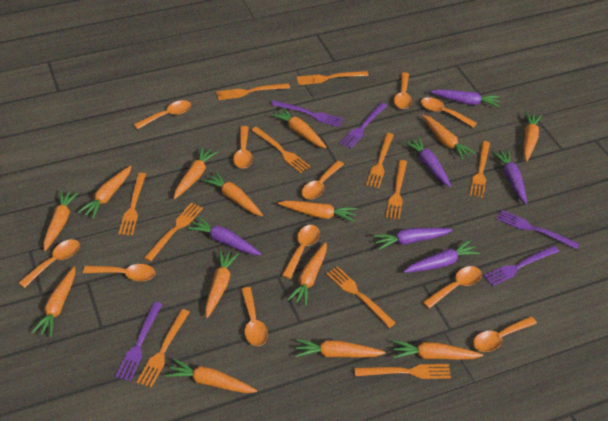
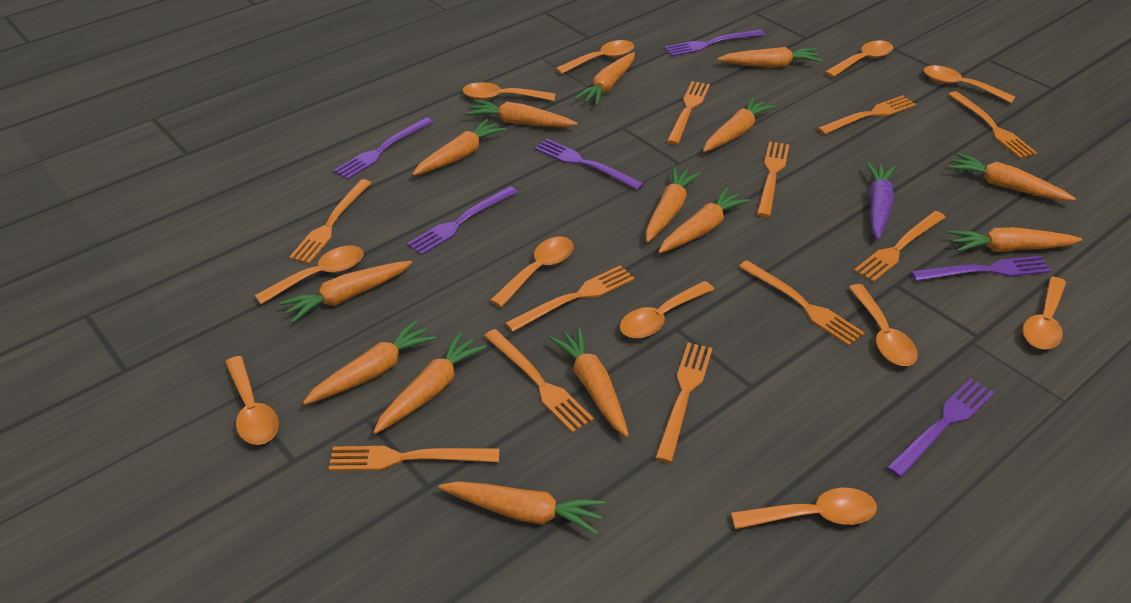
purple carrot: 6 -> 1
purple fork: 5 -> 6

